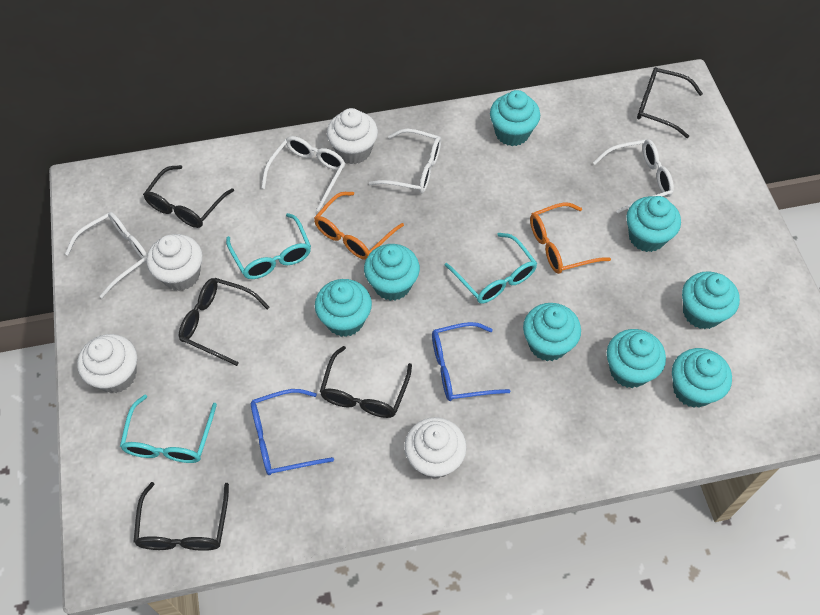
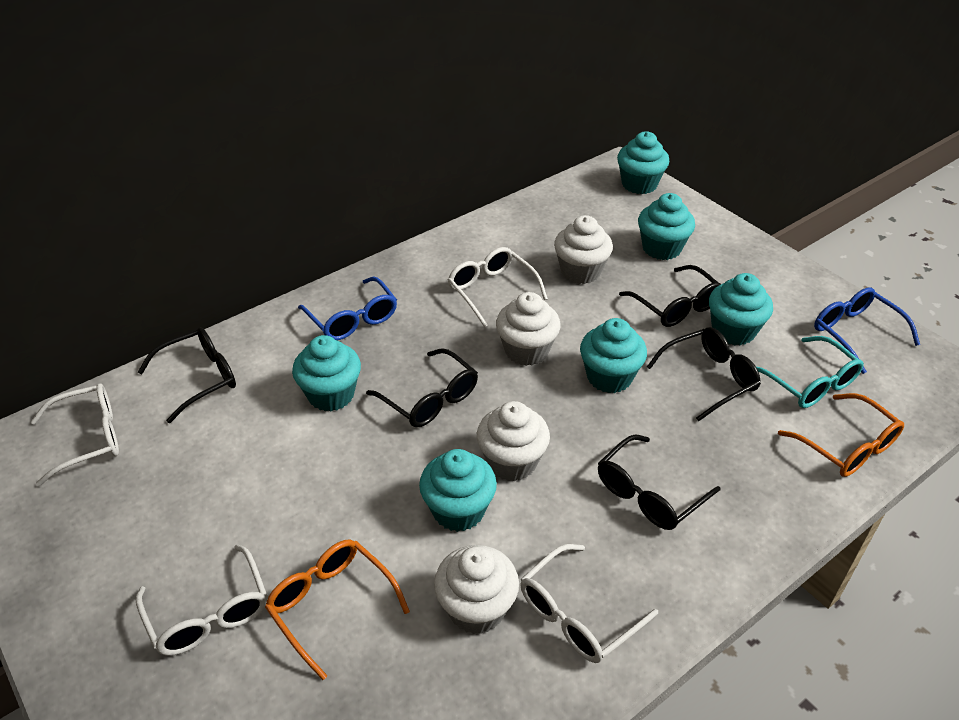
turquoise cupcake: 8 -> 6
turquoise glasses: 3 -> 1

